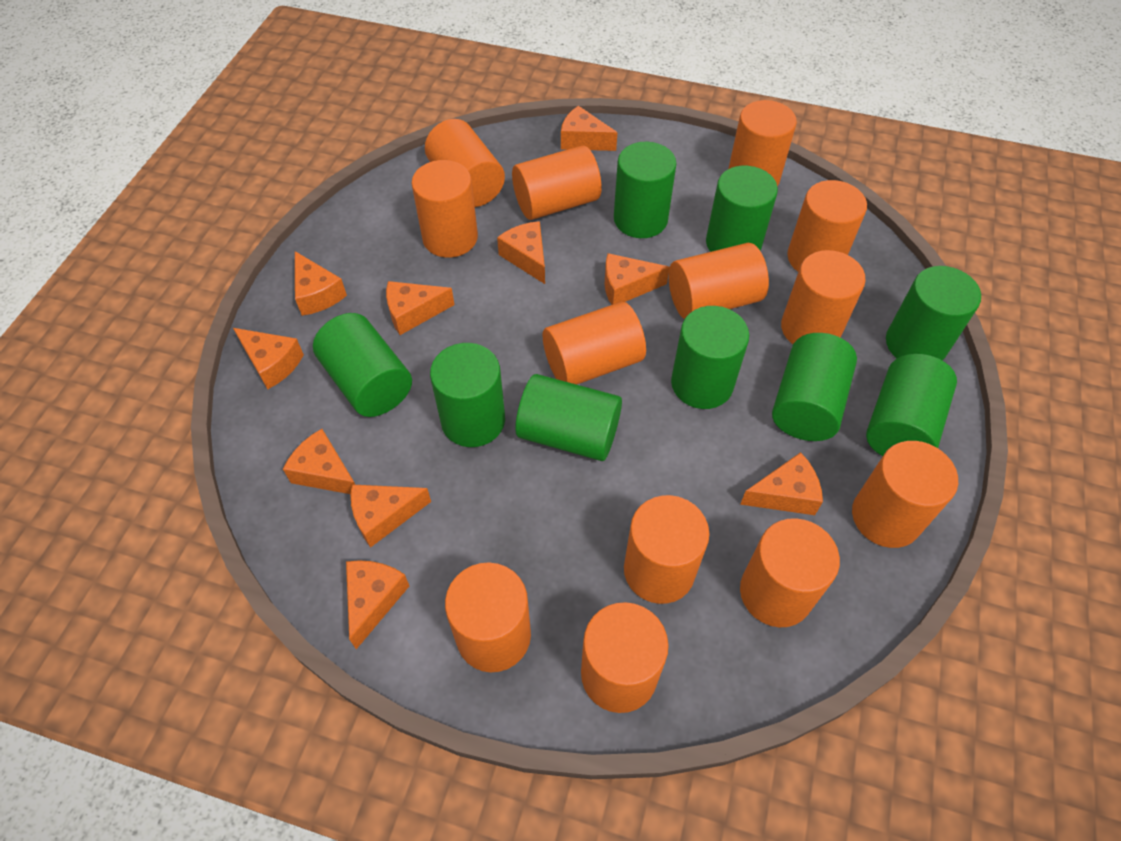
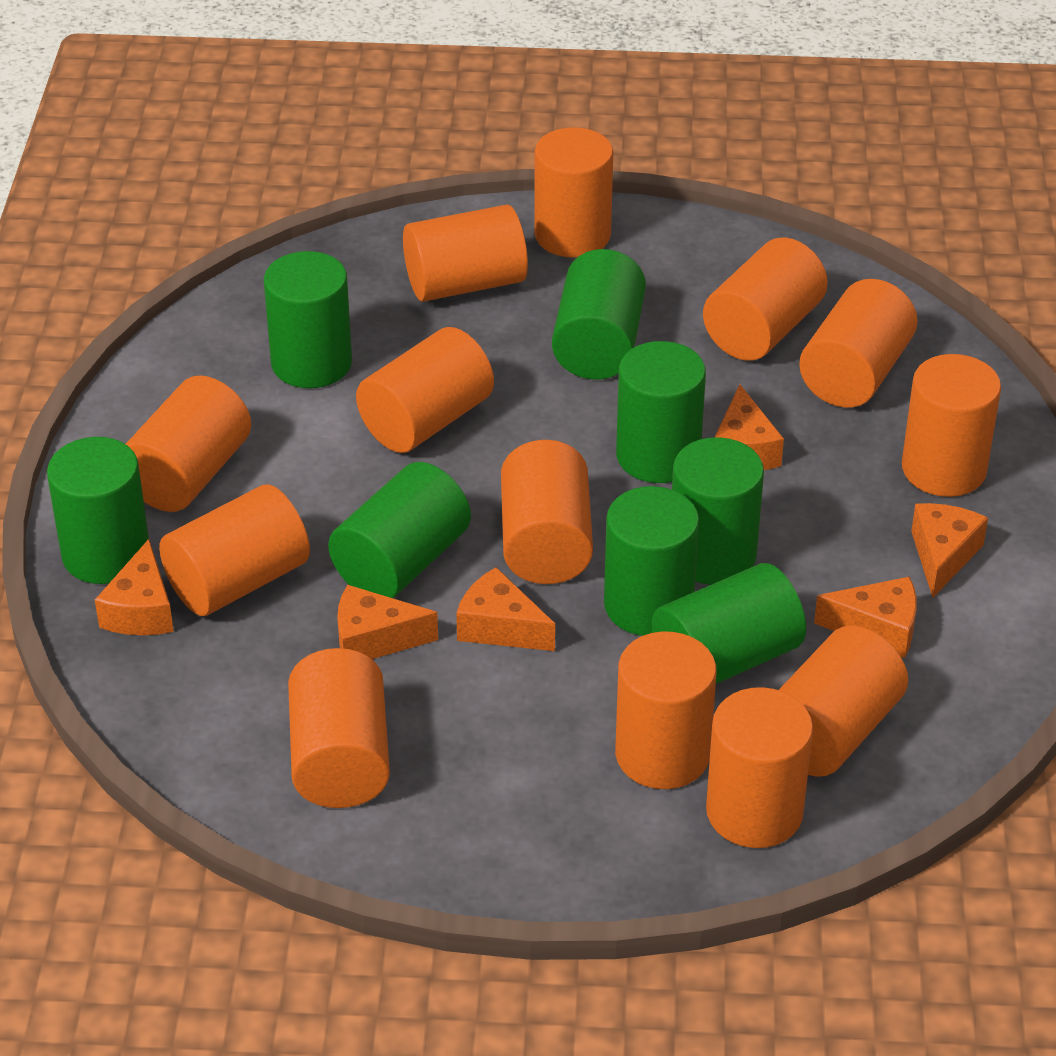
green cylinder: 9 -> 8
orange cheese: 10 -> 6

